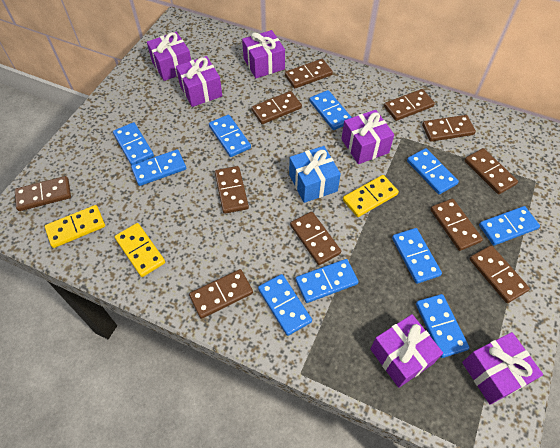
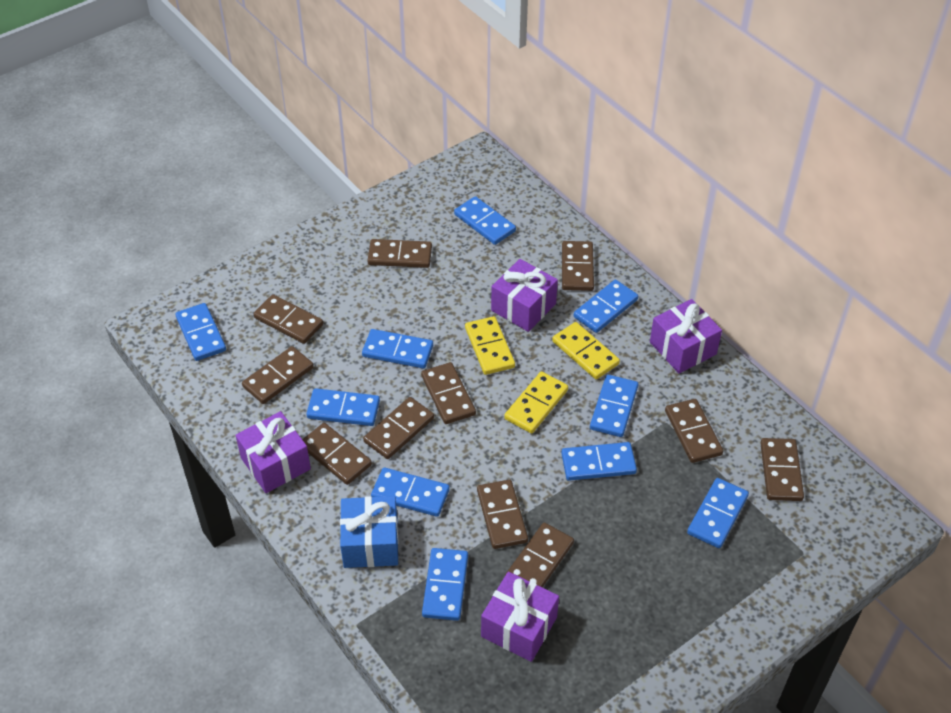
purple gift: 6 -> 4

